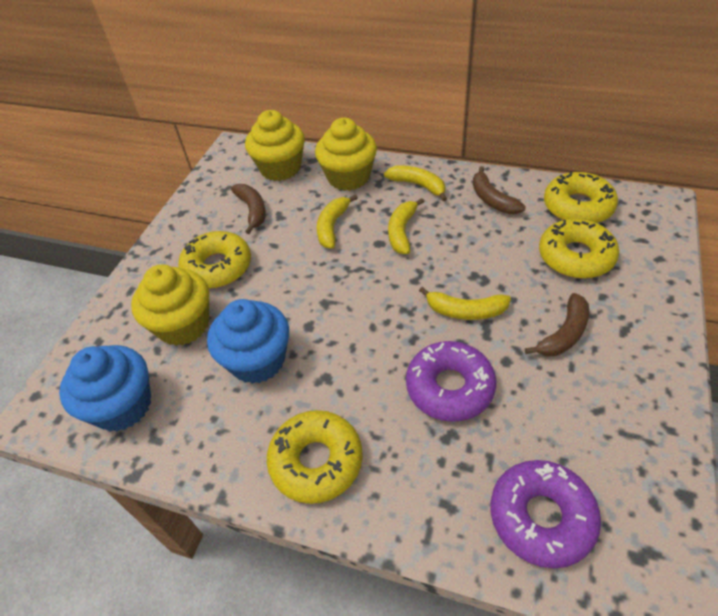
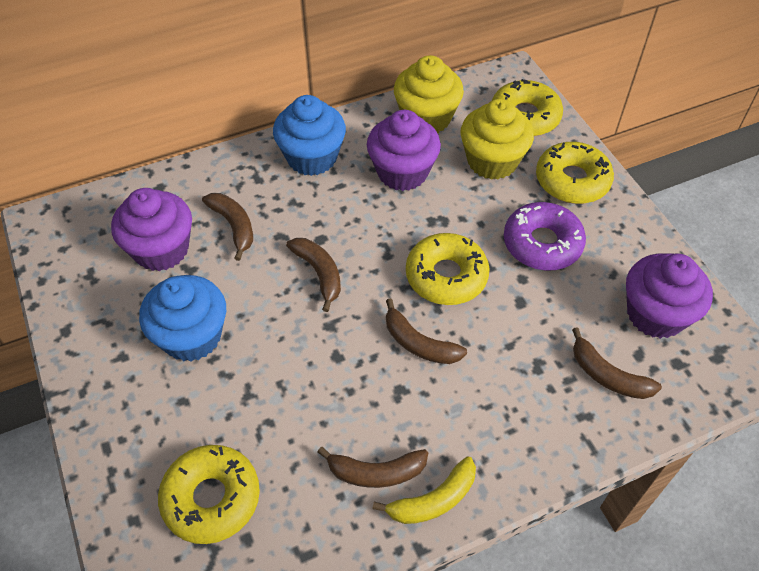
brown banana: 3 -> 5
purple cupcake: 0 -> 3
purple donut: 2 -> 1
yellow banana: 4 -> 1
yellow cupcake: 3 -> 2

